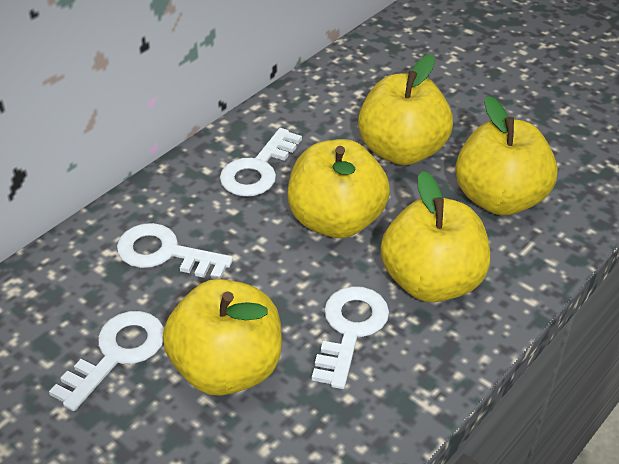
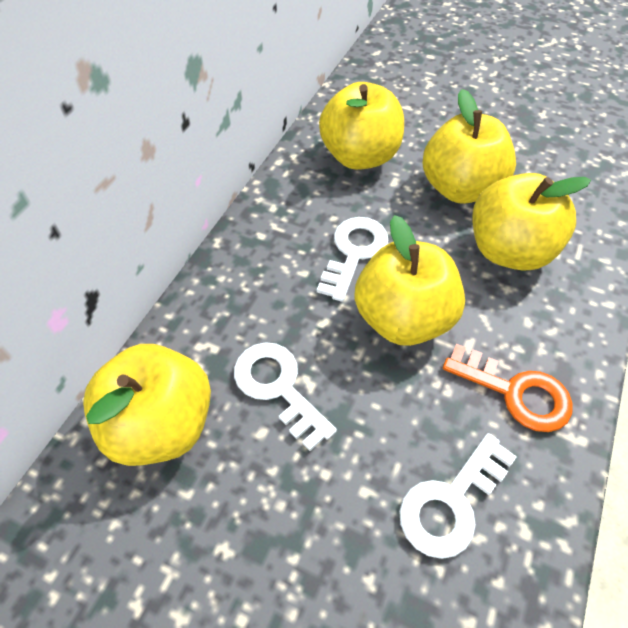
orange key: 0 -> 1
white key: 4 -> 3

